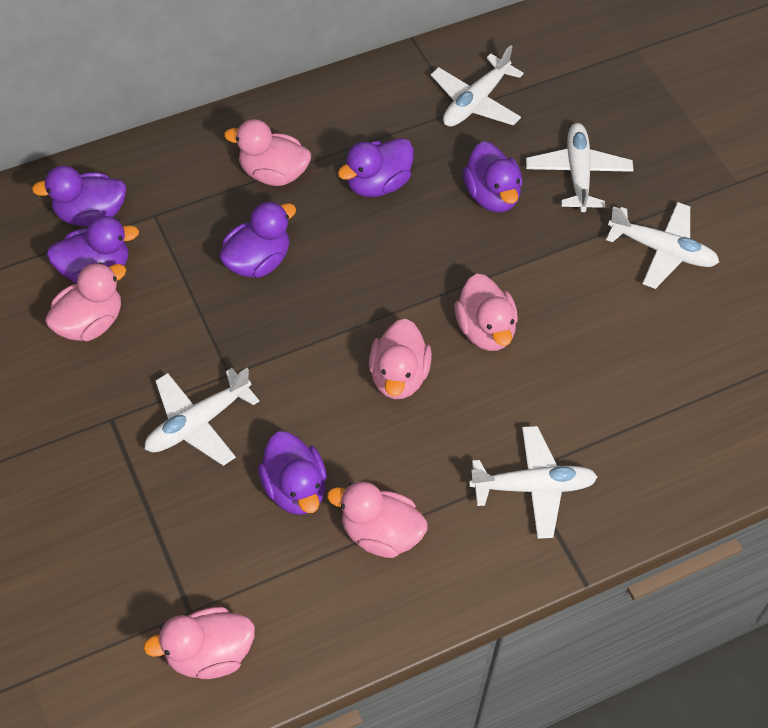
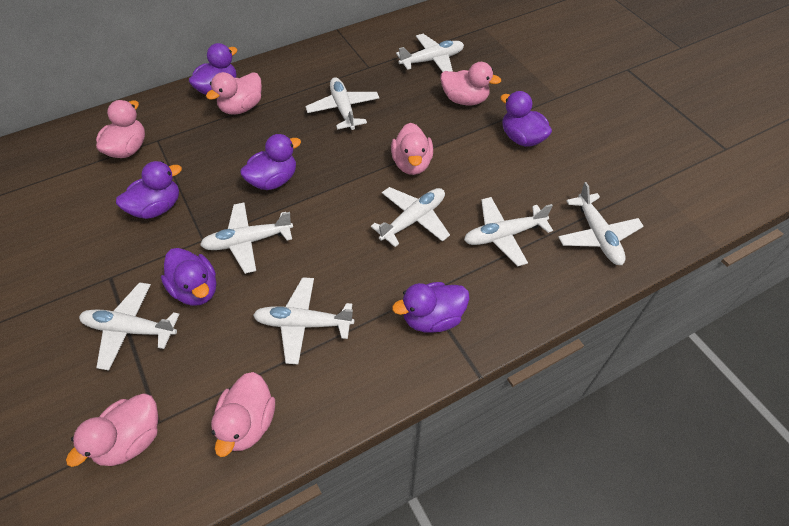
white plane: 5 -> 8

